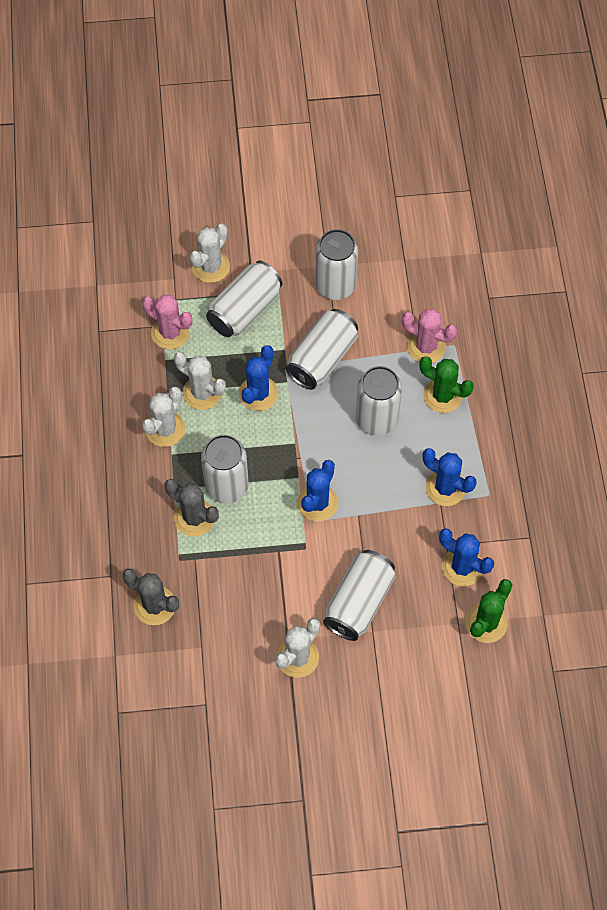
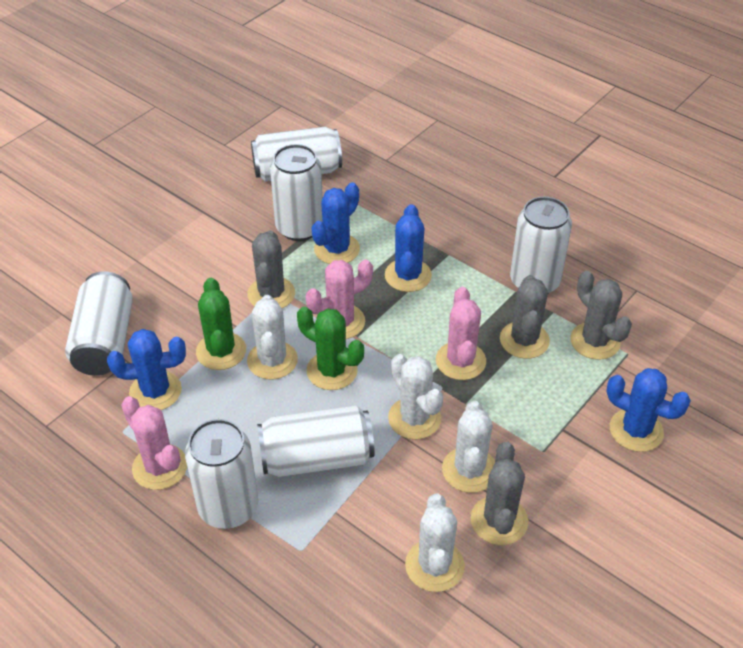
grey cactus: 2 -> 4
pink cactus: 2 -> 3

